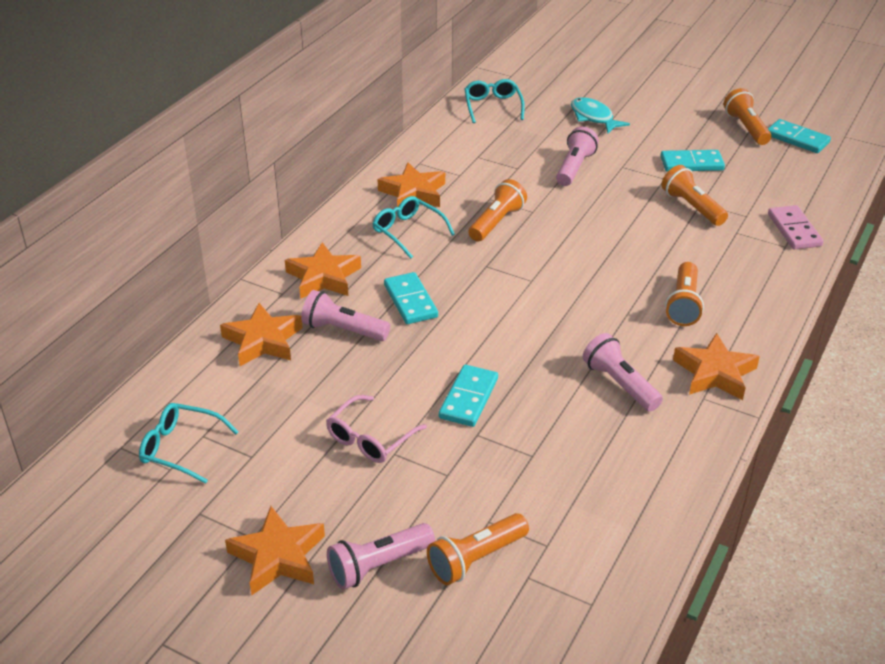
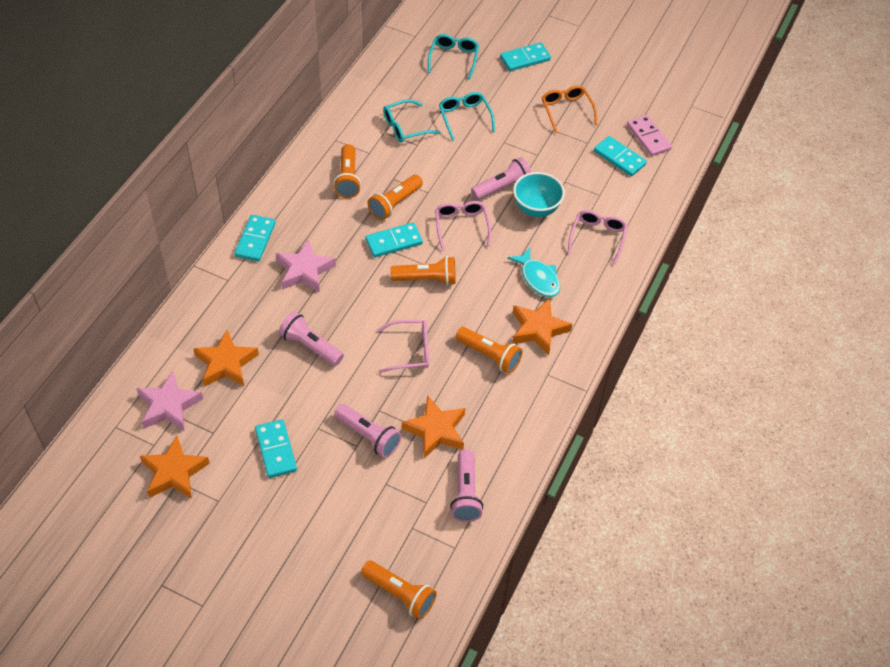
orange glasses: 0 -> 1
orange star: 5 -> 4
pink glasses: 1 -> 3
pink star: 0 -> 2
turquoise bowl: 0 -> 1
turquoise domino: 4 -> 5

